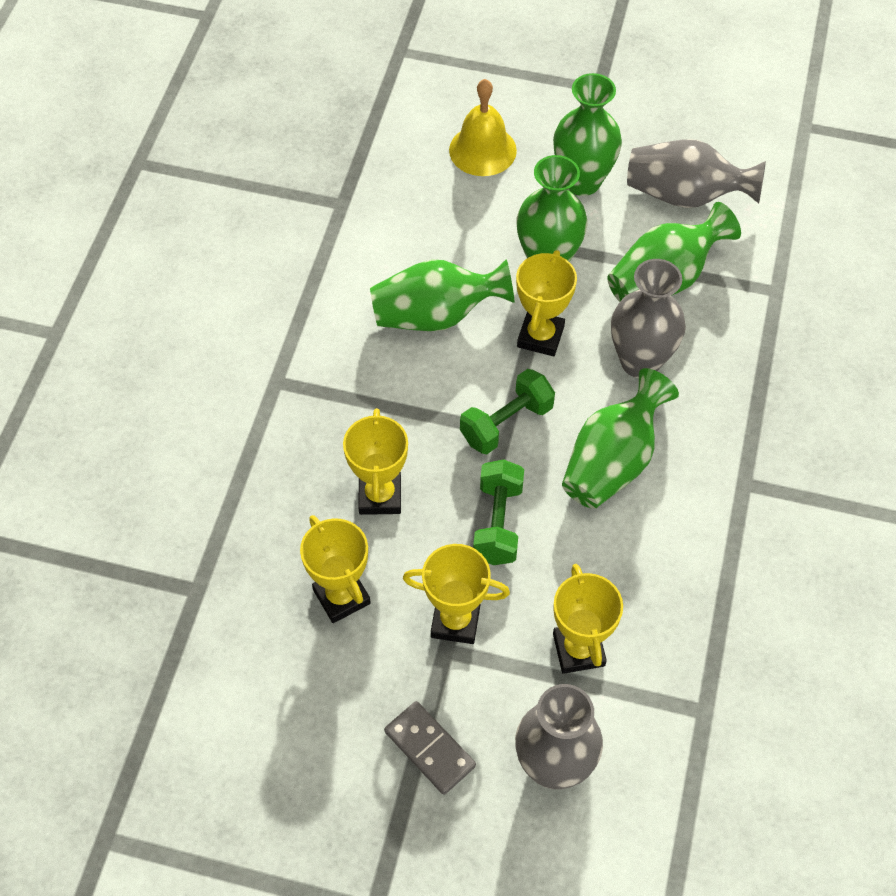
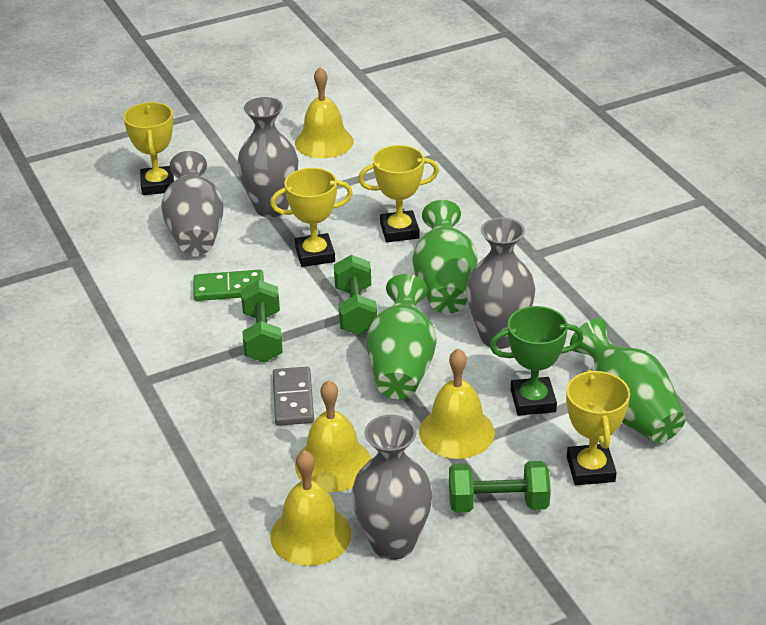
green domino: 0 -> 1
green dumbbell: 2 -> 3
green trophy: 0 -> 1
green vase: 5 -> 3
grey vase: 3 -> 4
yellow bell: 1 -> 4
yellow trophy: 5 -> 4

